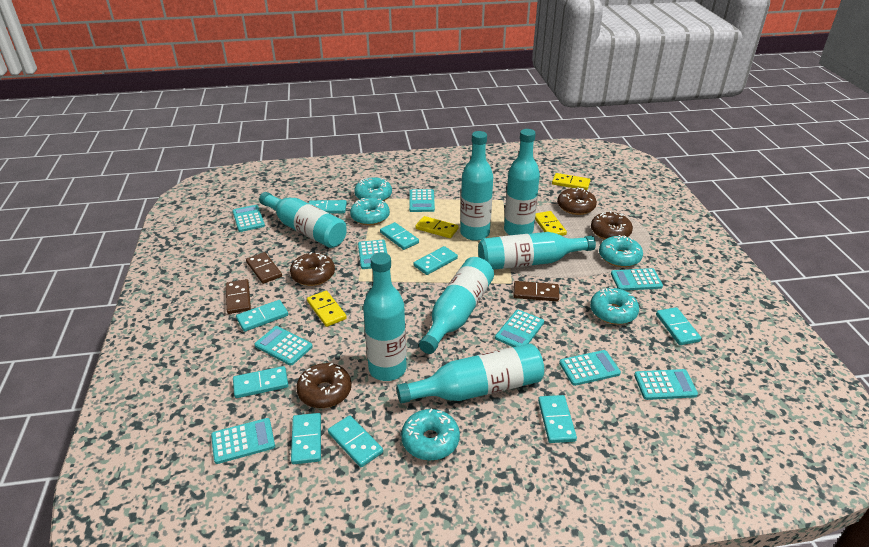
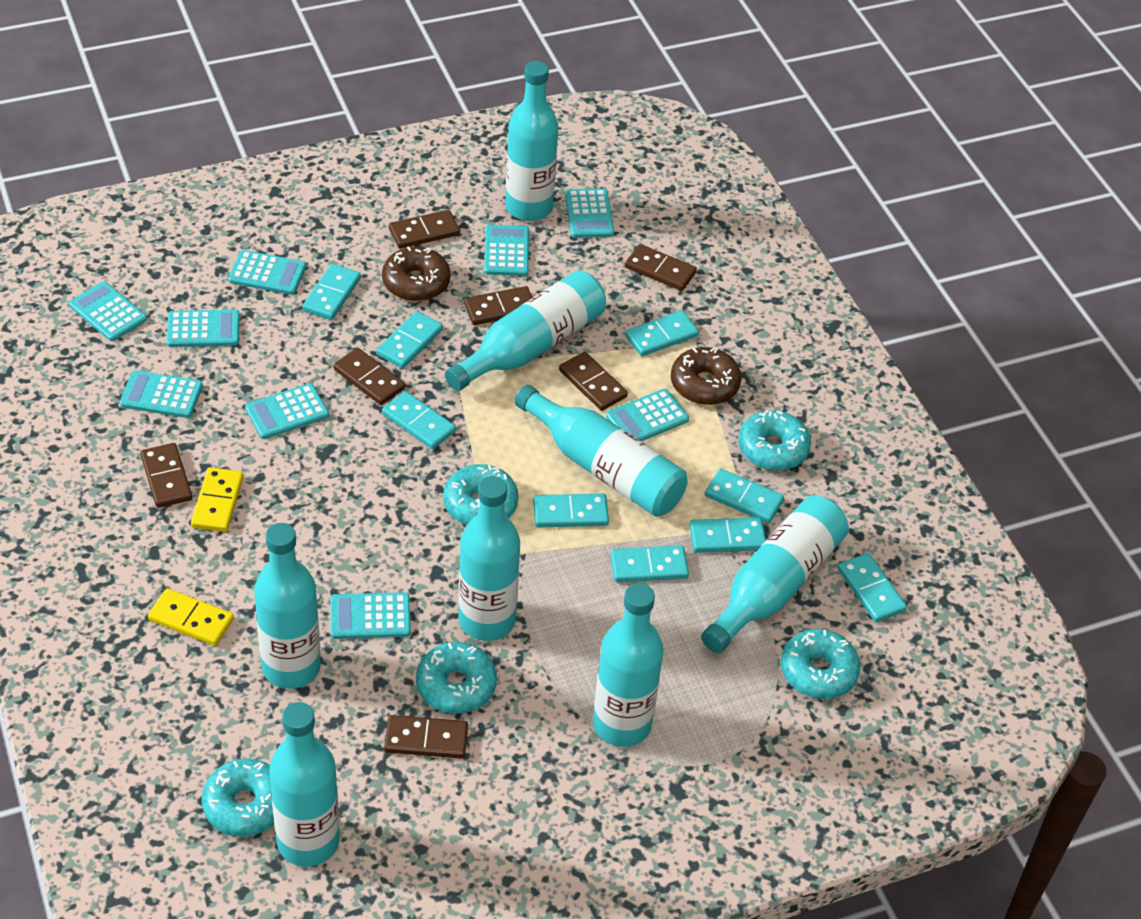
brown domino: 3 -> 7
brown donut: 4 -> 2
turquoise bottle: 7 -> 8
yellow domino: 4 -> 2

